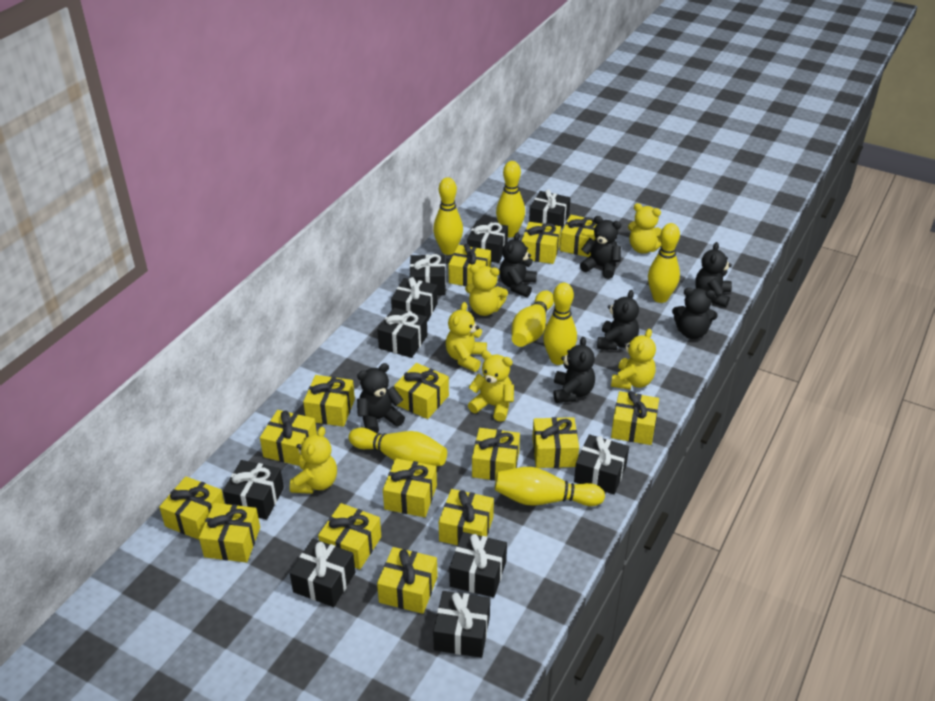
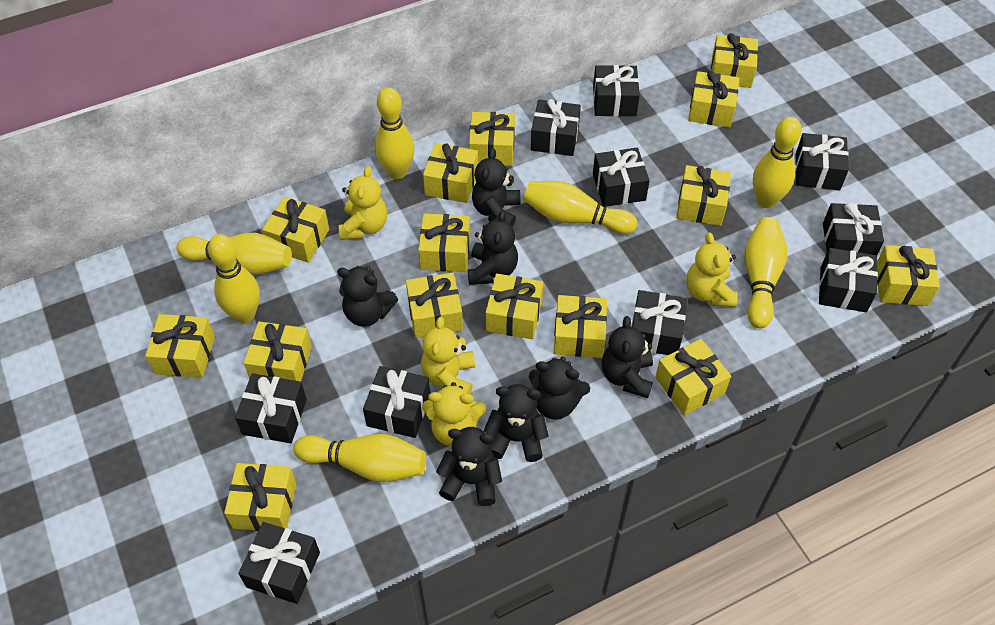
yellow teddy bear: 6 -> 4

